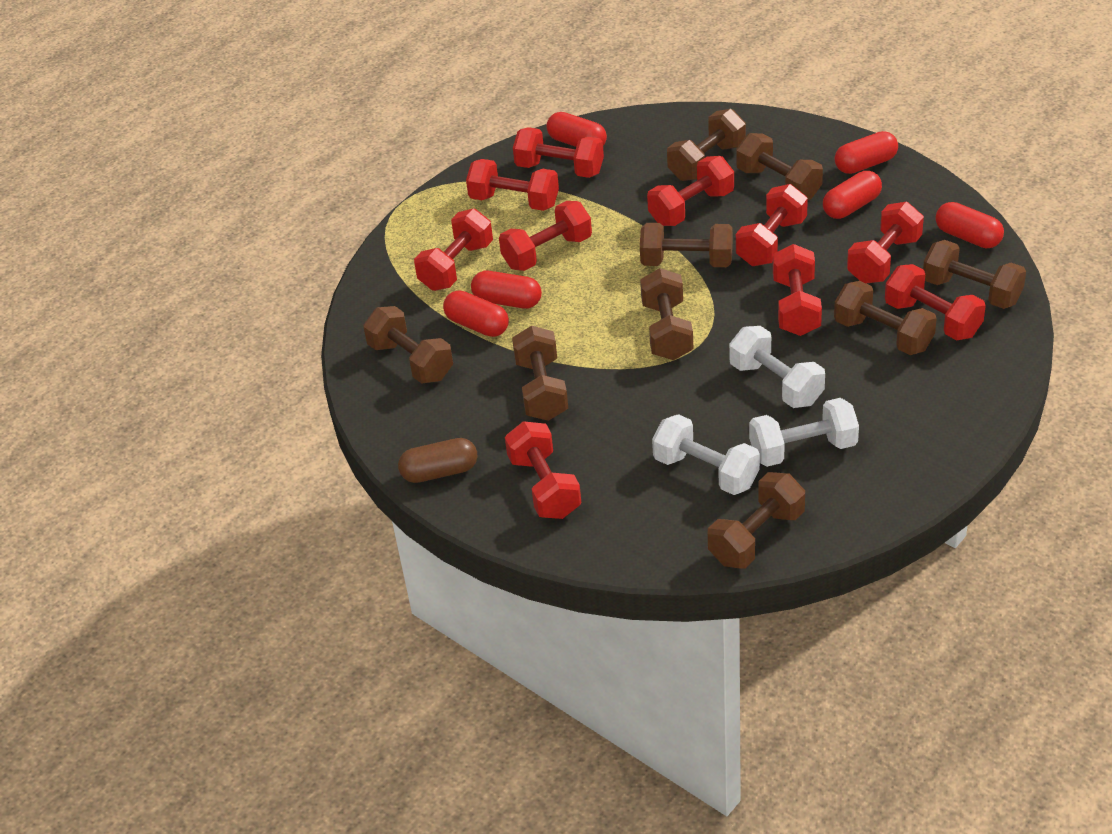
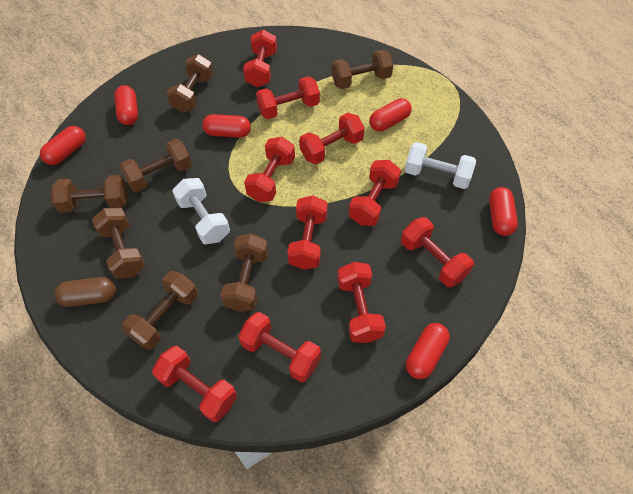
brown dumbbell: 9 -> 7
white dumbbell: 3 -> 2

